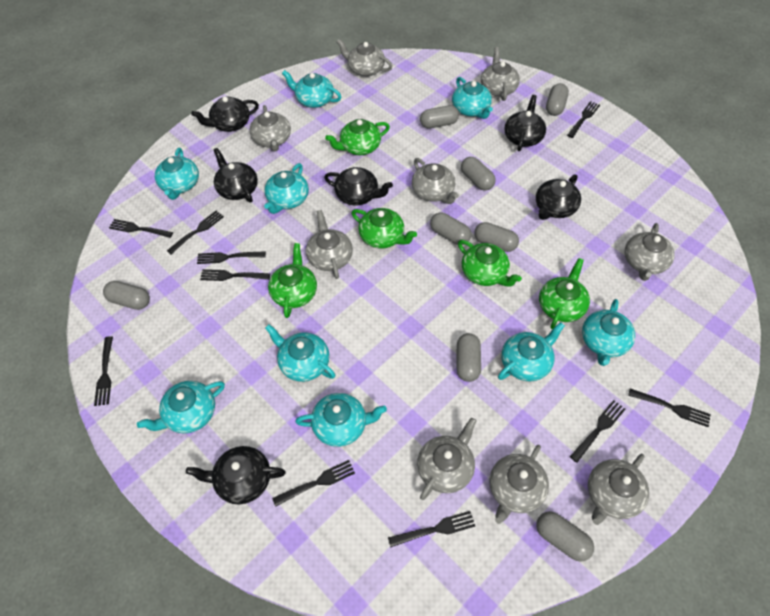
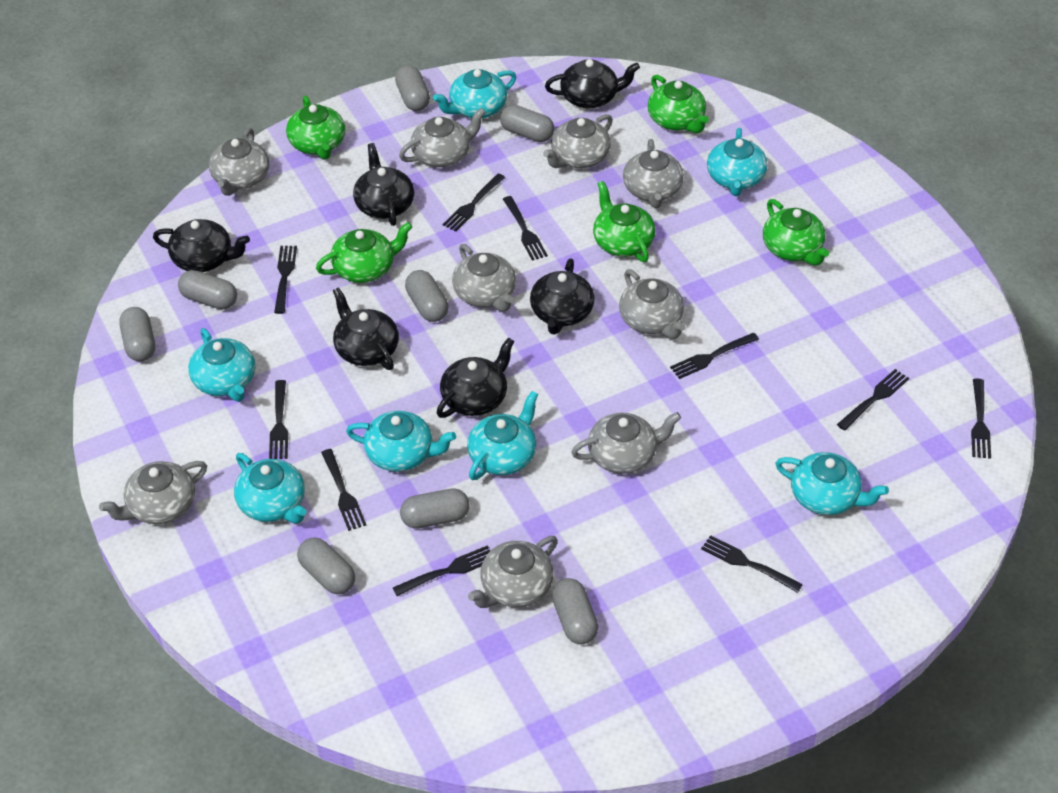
turquoise teapot: 9 -> 7

